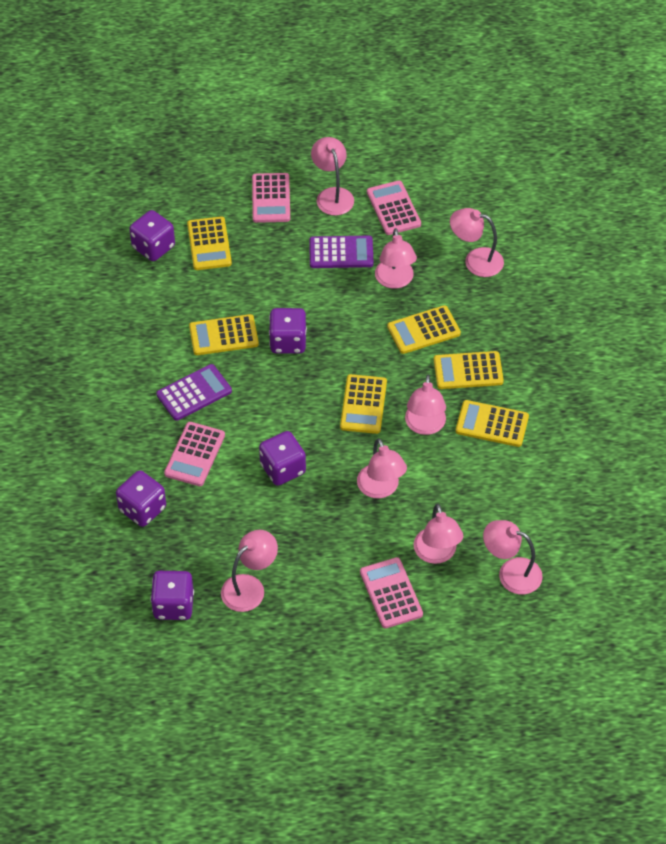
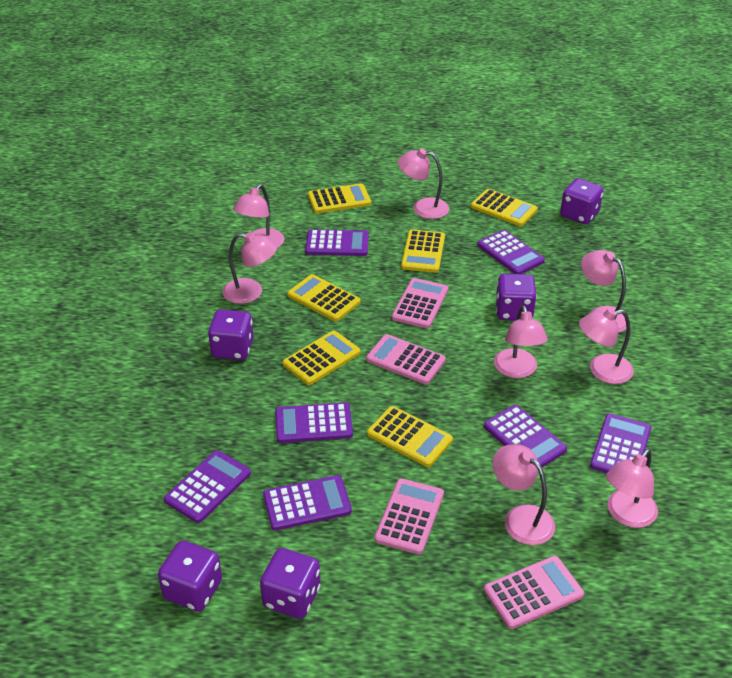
purple calculator: 2 -> 7

